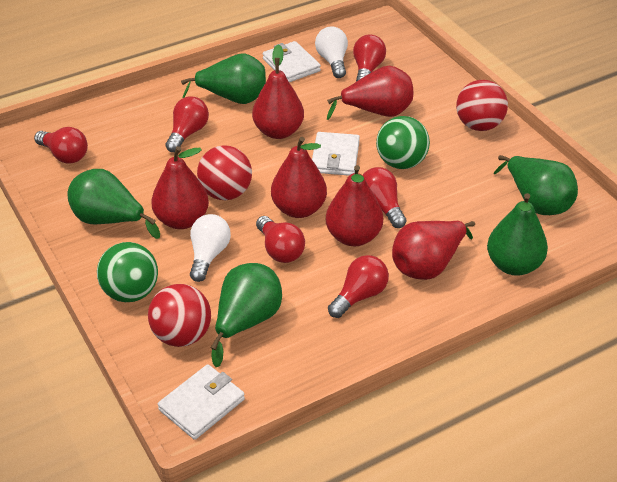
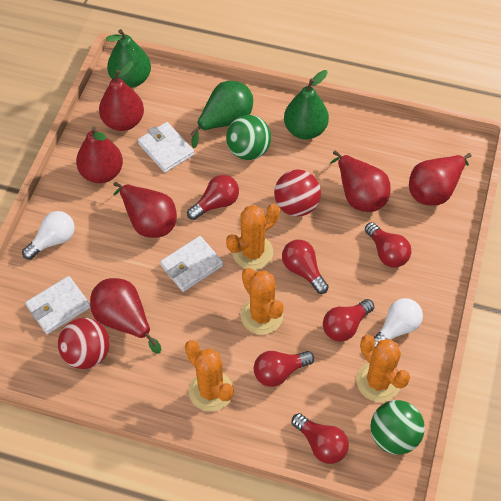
green pear: 5 -> 3
orange cactus: 0 -> 4
red ball: 3 -> 2

